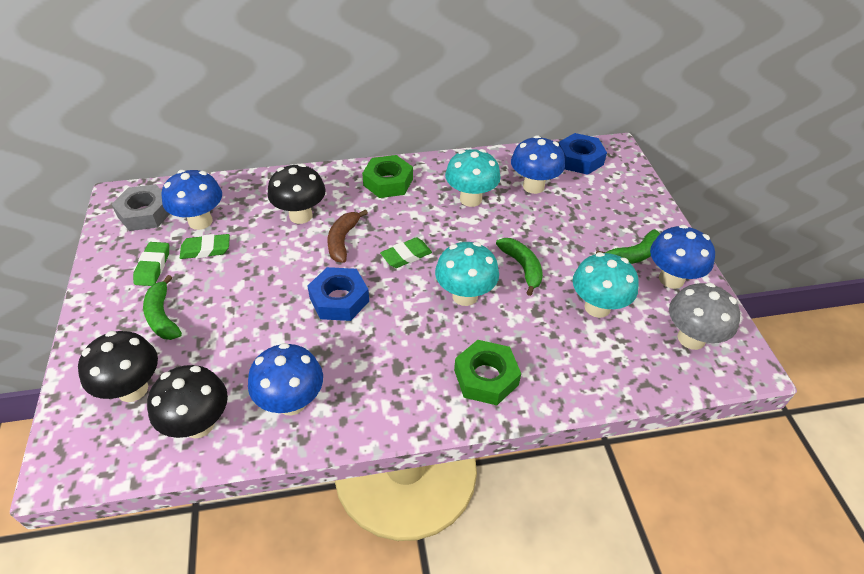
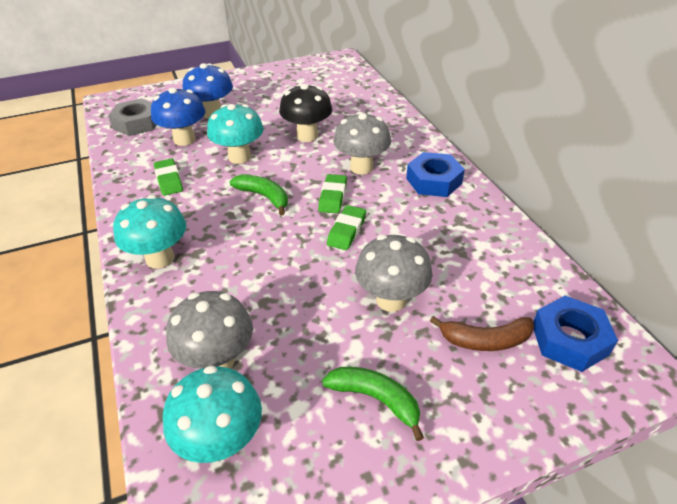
black mushroom: 3 -> 1
blue mushroom: 4 -> 2
green banana: 3 -> 2
green nut: 2 -> 0
grey mushroom: 1 -> 3

